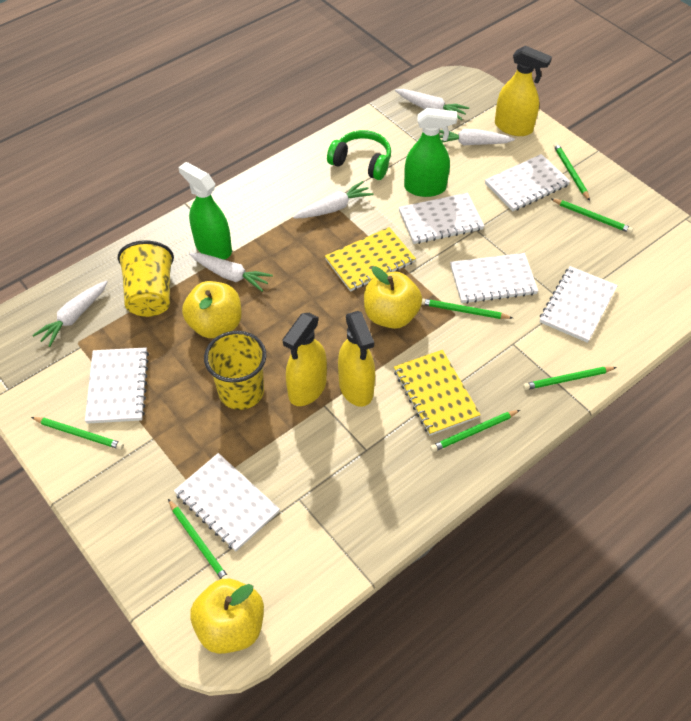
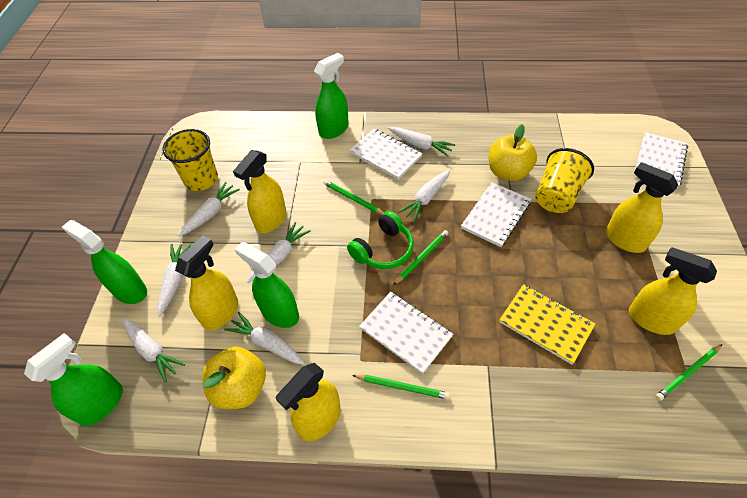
green pencil: 7 -> 4
green spray bottle: 2 -> 4
white carrot: 5 -> 7
white notebook: 6 -> 4
yellow apple: 3 -> 2
yellow notebook: 2 -> 1
yellow spray bottle: 3 -> 5

